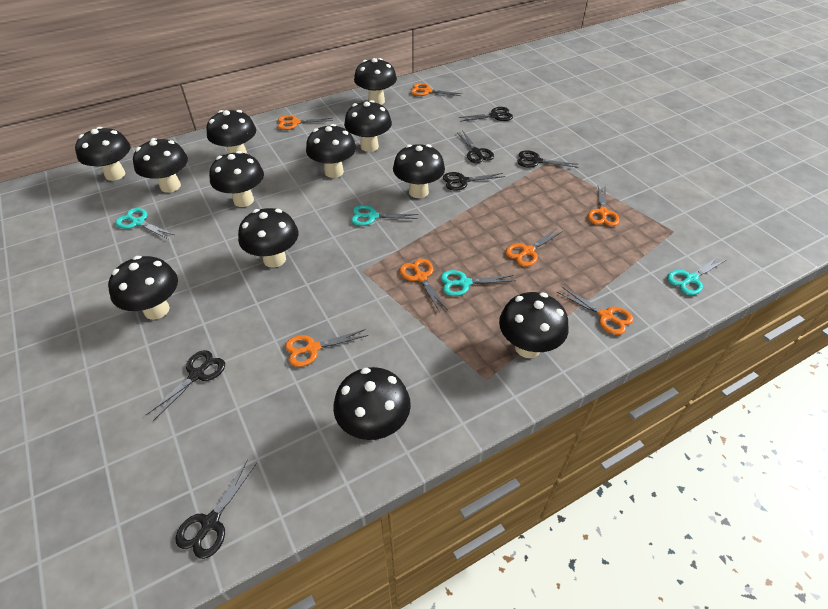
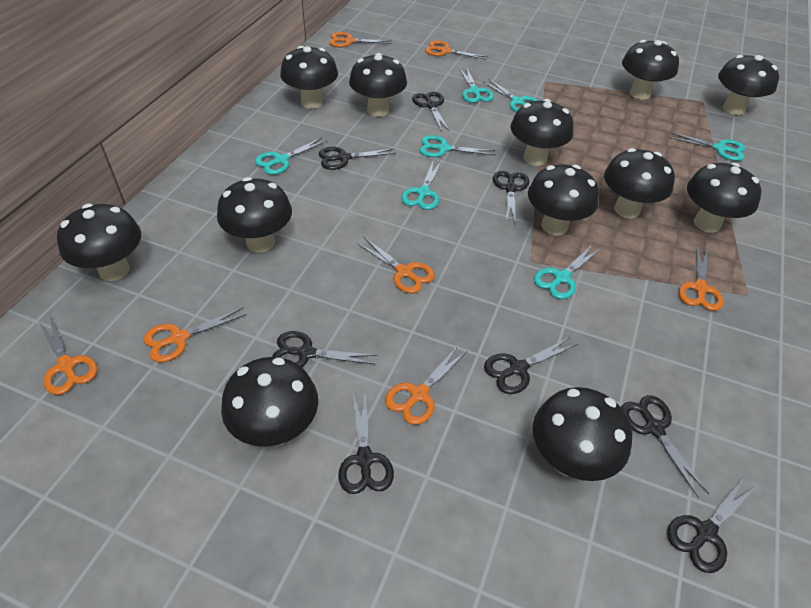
black scissors: 6 -> 8
turquoise scissors: 4 -> 7

